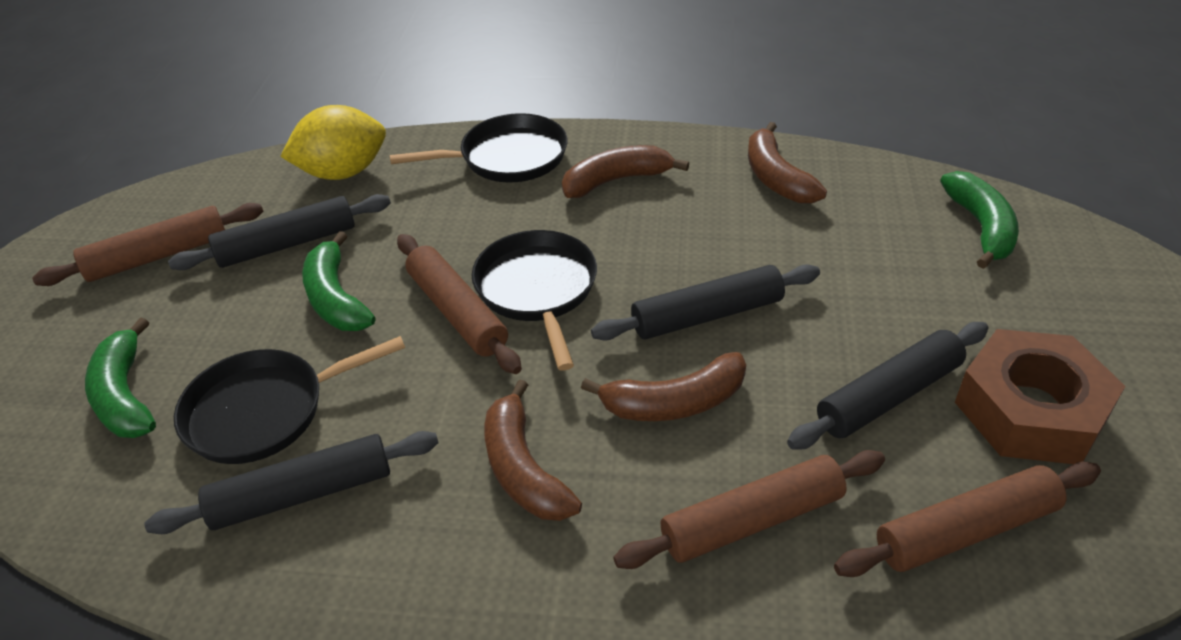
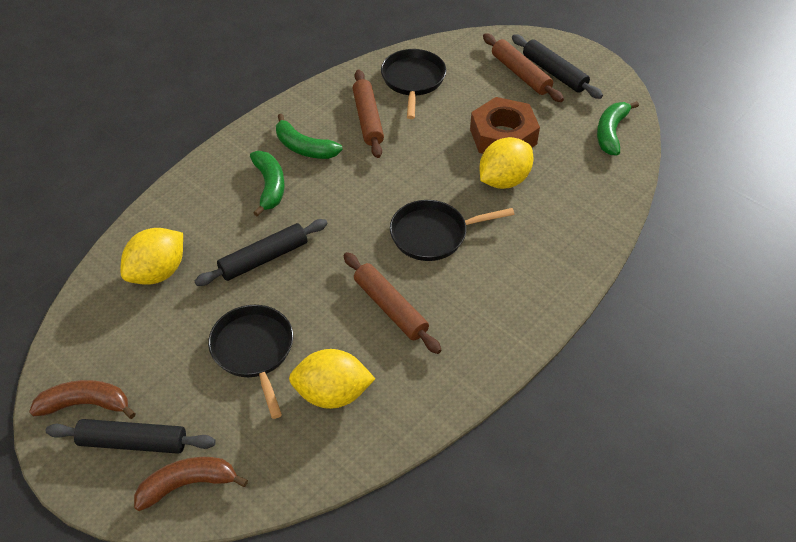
black rolling pin: 4 -> 3
brown banana: 4 -> 2
brown rolling pin: 4 -> 3
yellow lemon: 1 -> 3

